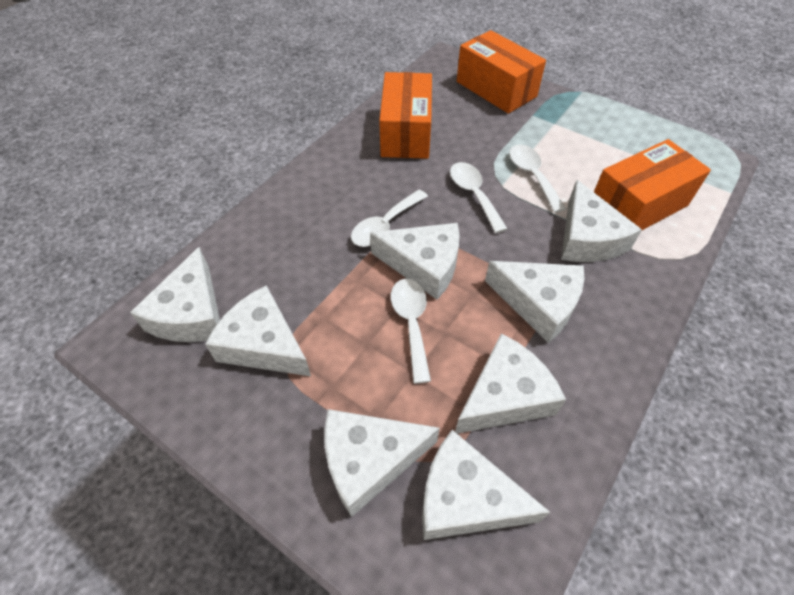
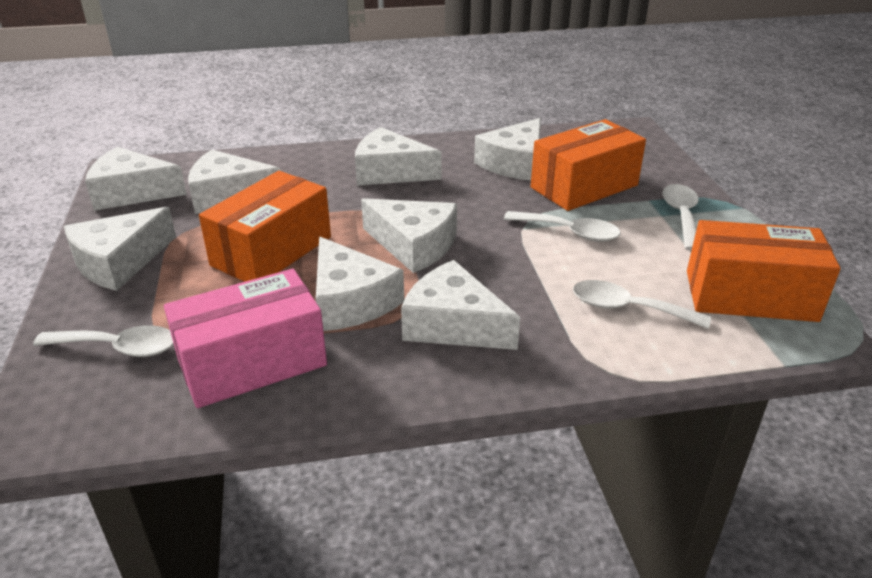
pink box: 0 -> 1

